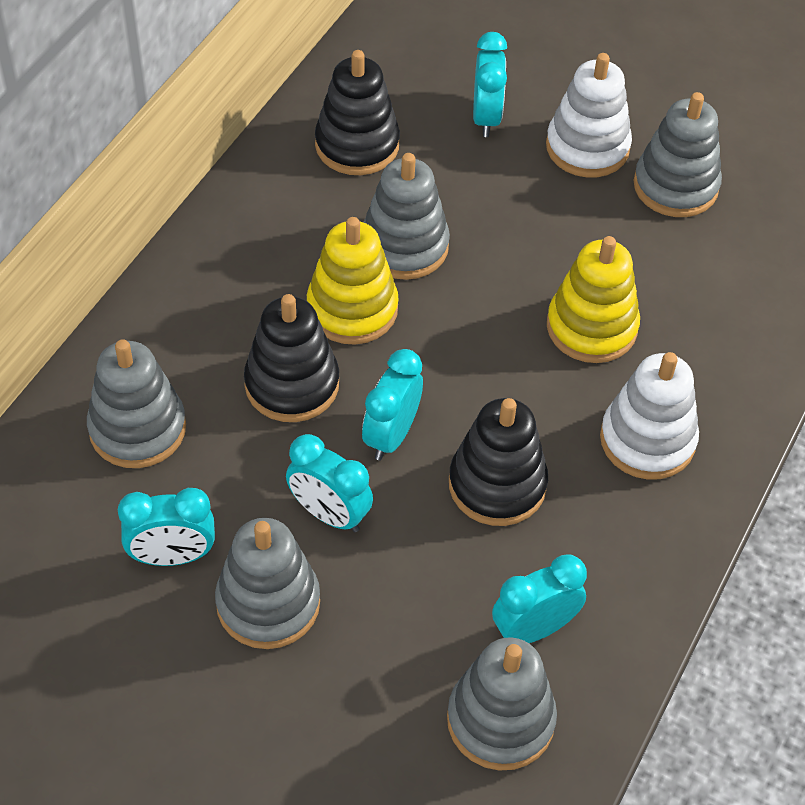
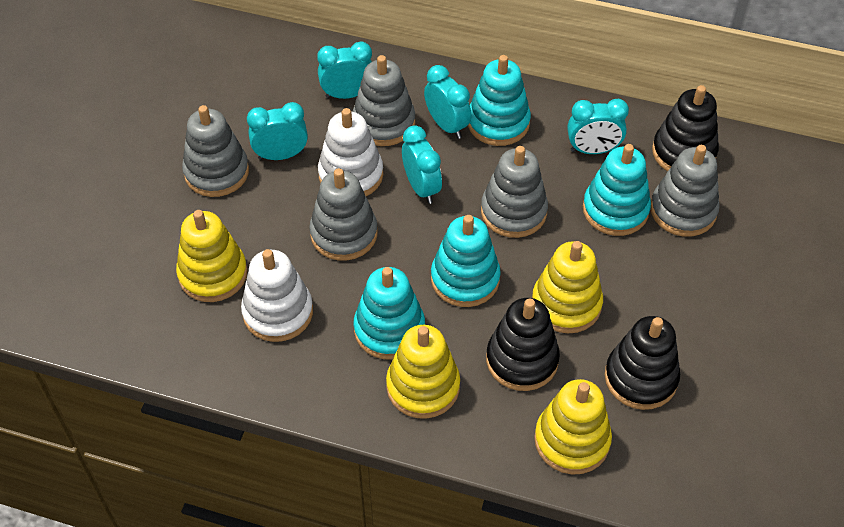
turquoise stacking toy: 0 -> 4
yellow stacking toy: 2 -> 4

